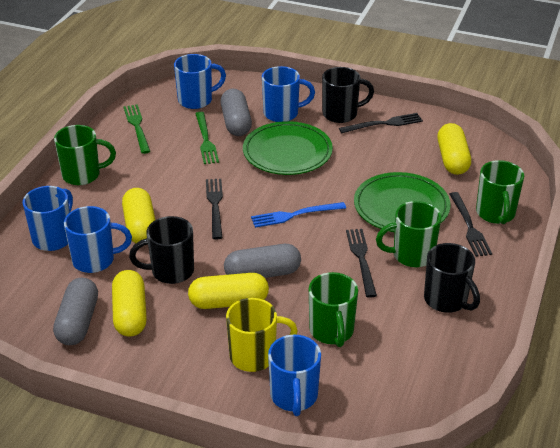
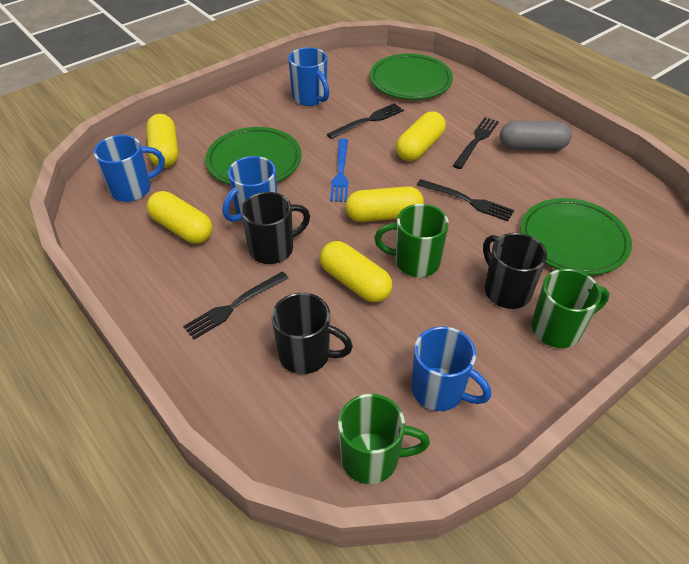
blue mug: 5 -> 4
green fork: 2 -> 0
green mug: 4 -> 3
green plate: 2 -> 3
grey capsule: 3 -> 1
yellow capsule: 4 -> 5
yellow mug: 1 -> 0

